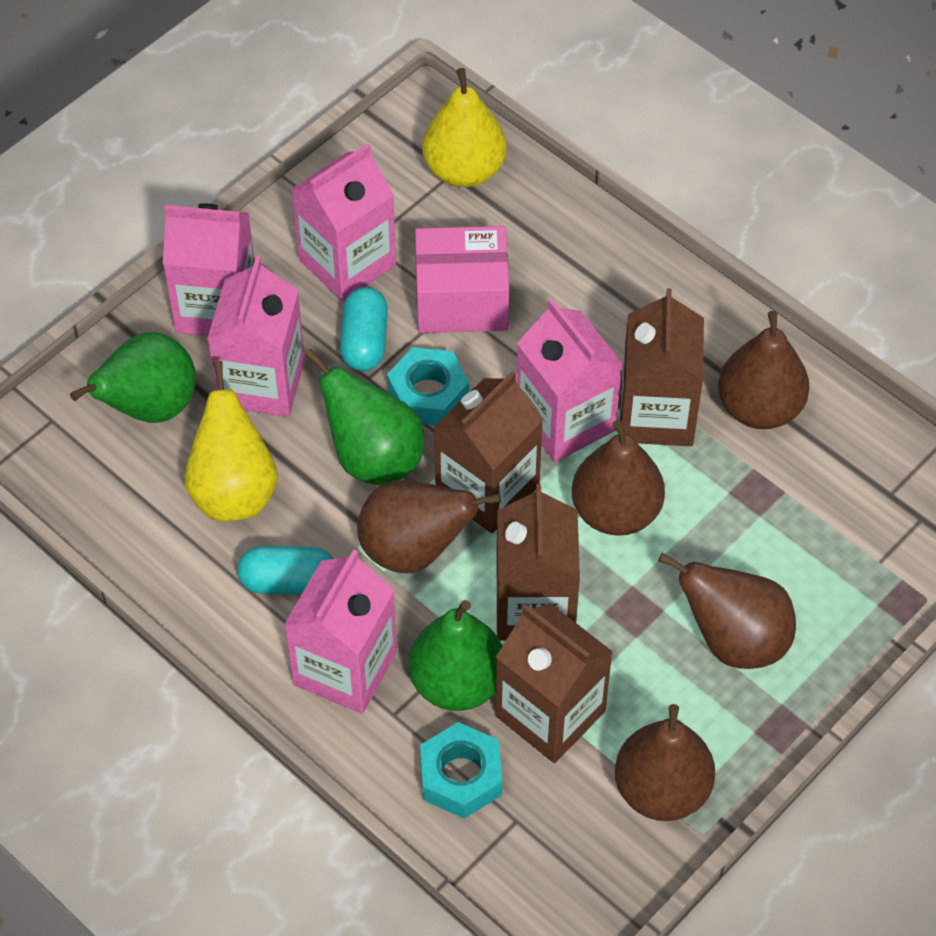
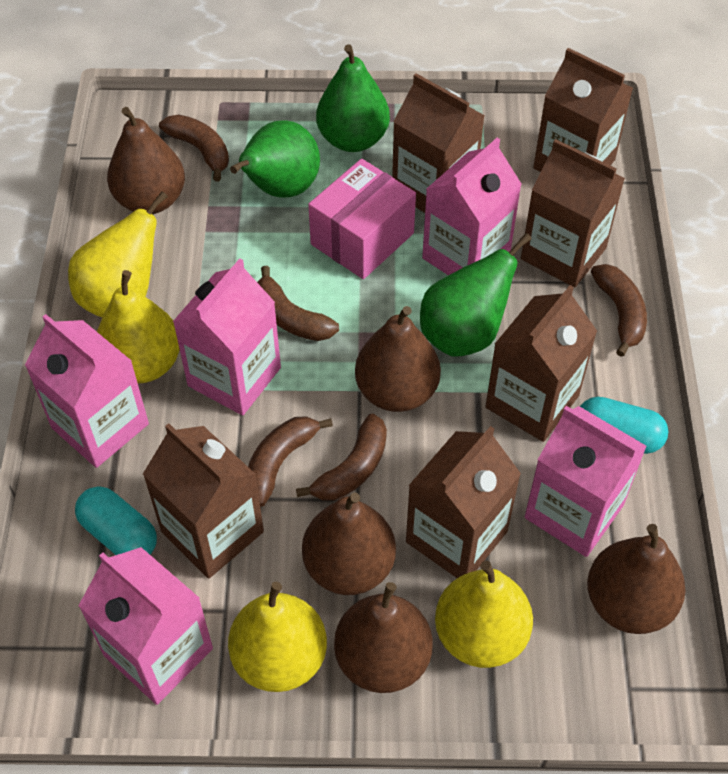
brown banana: 0 -> 5
brown carton: 4 -> 6
turquoise nut: 2 -> 0
yellow pear: 2 -> 4

